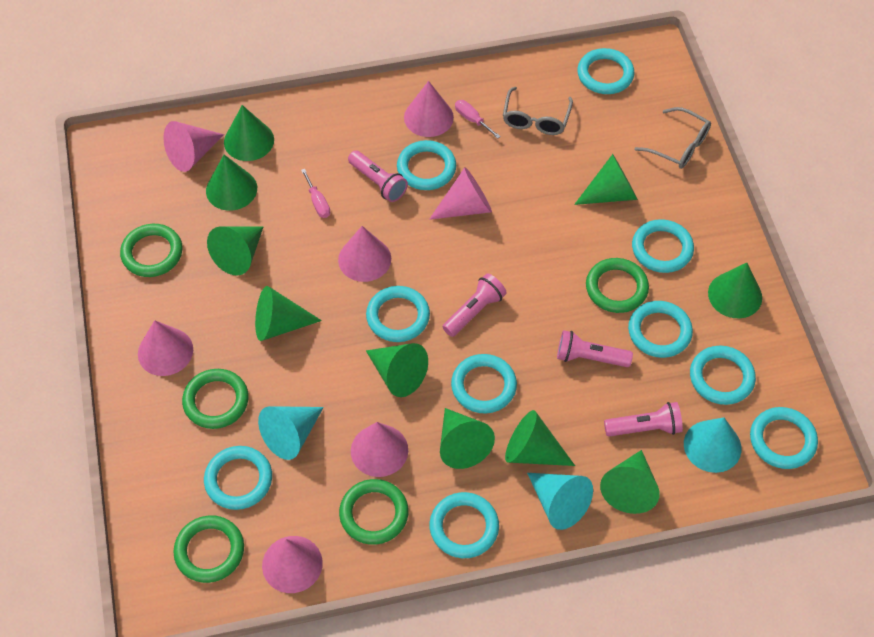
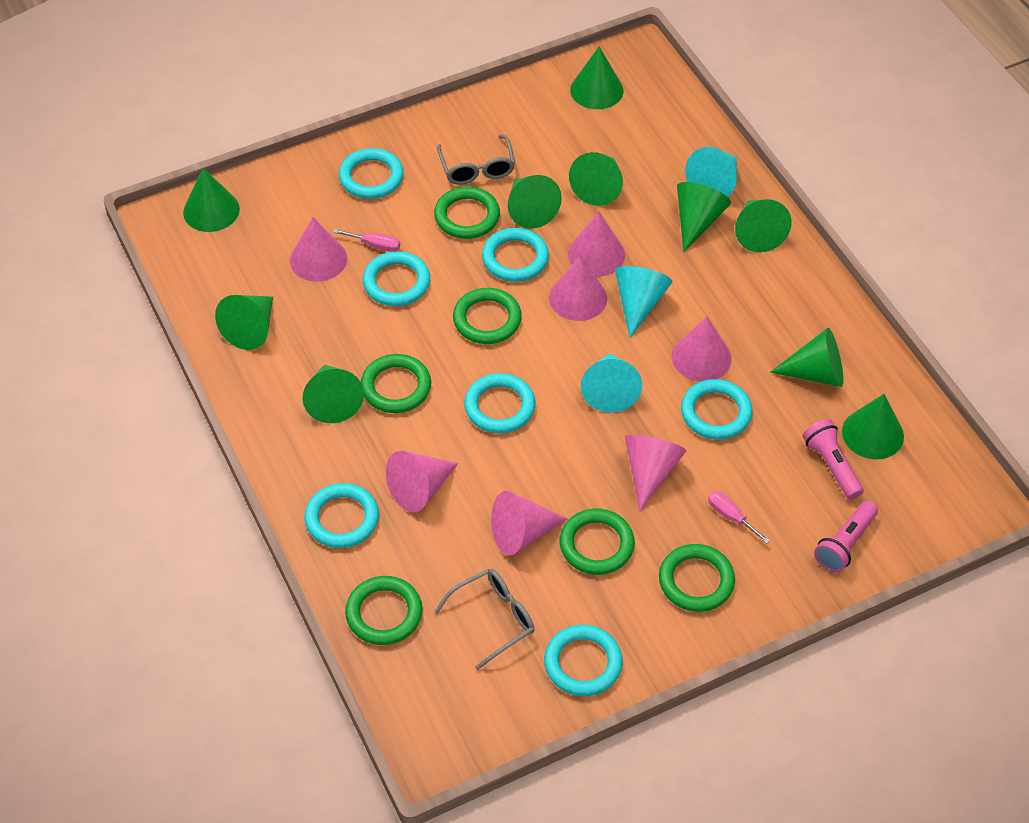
green ring: 5 -> 6
pink flashlight: 4 -> 2
turquoise ring: 10 -> 7

